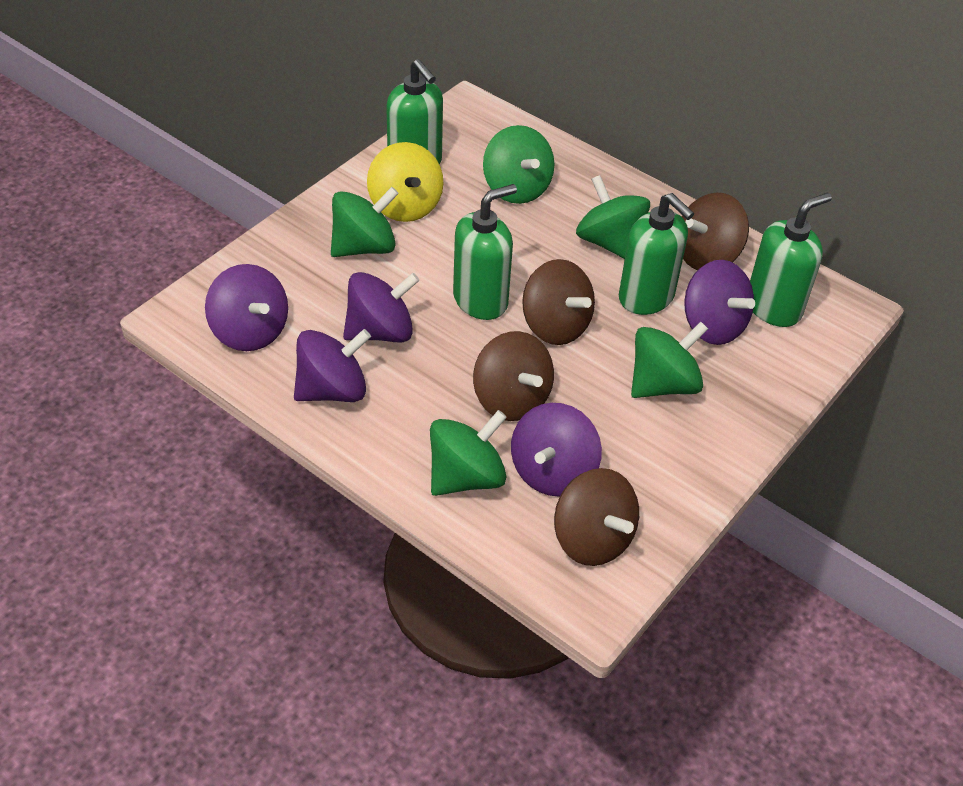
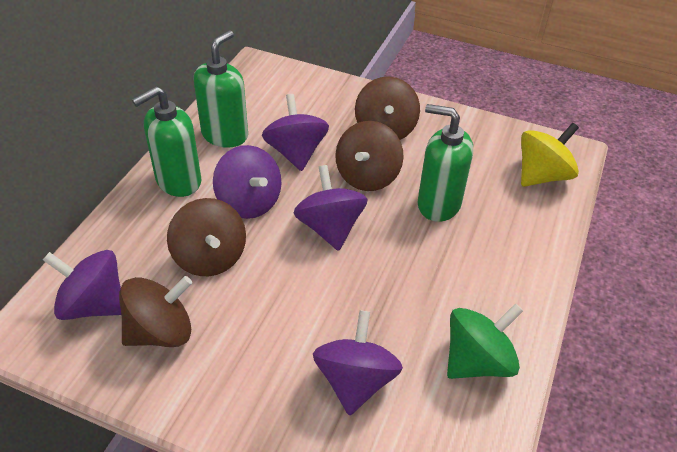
green soap dispenser: 4 -> 3
green spinning top: 5 -> 1

